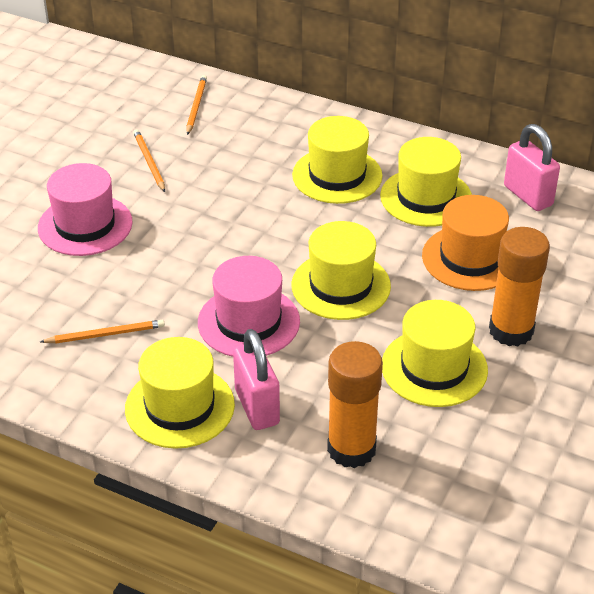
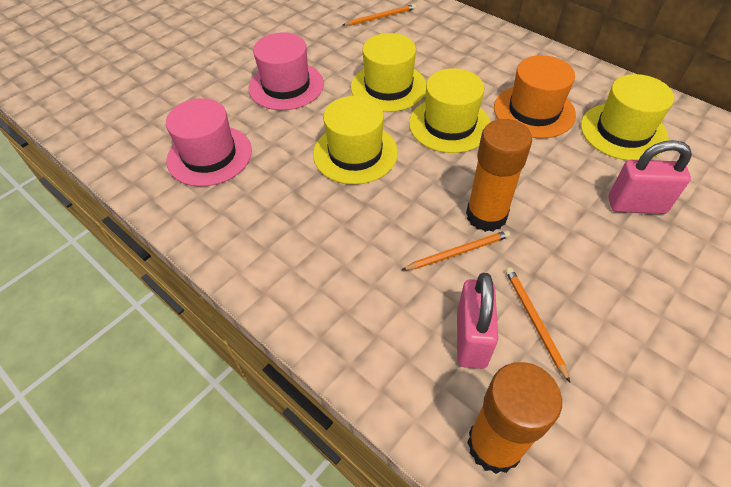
yellow hat: 5 -> 4

